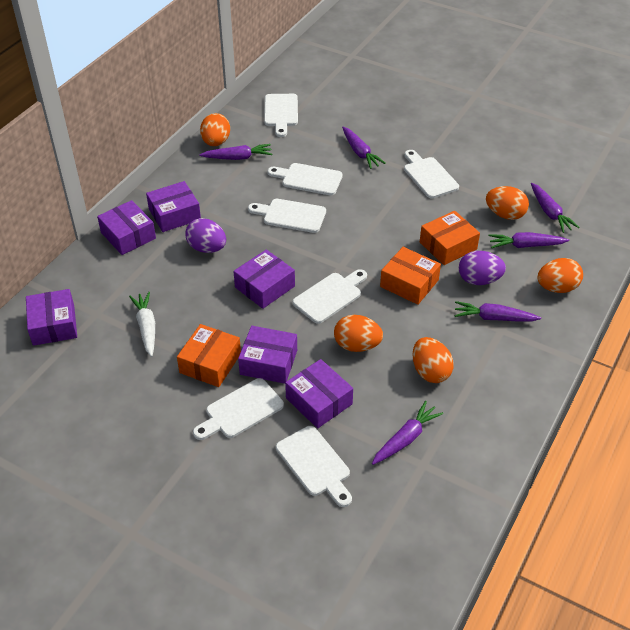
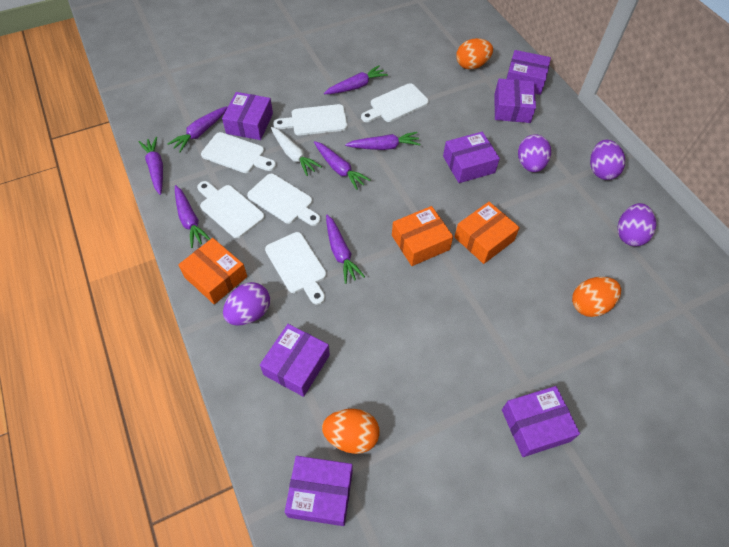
orange egg: 5 -> 3
purple box: 6 -> 7
purple carrot: 6 -> 7
purple egg: 2 -> 4
white cutting board: 7 -> 6

